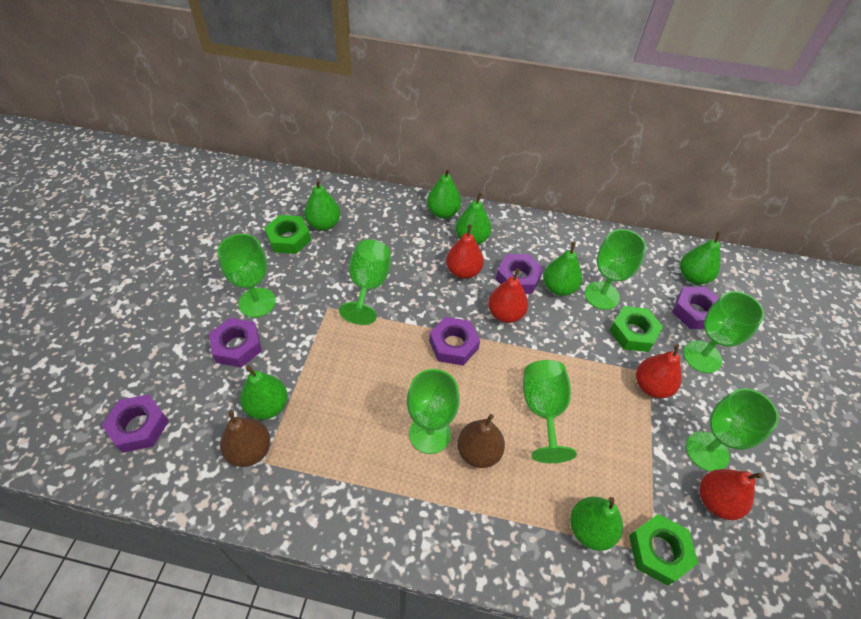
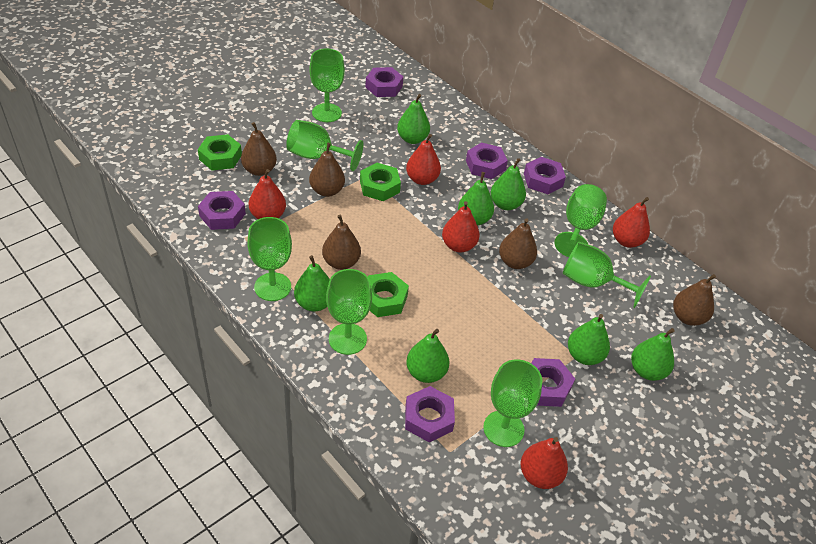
brown pear: 2 -> 5
purple nut: 5 -> 6
red pear: 4 -> 5

